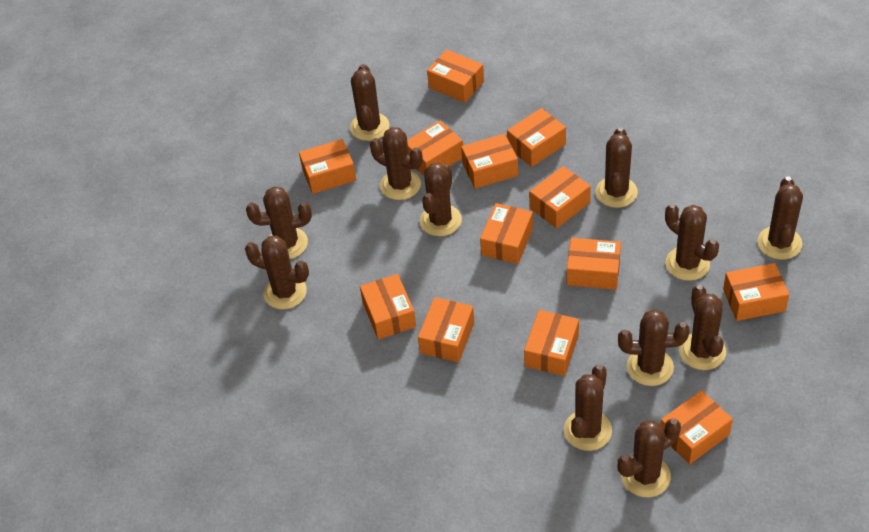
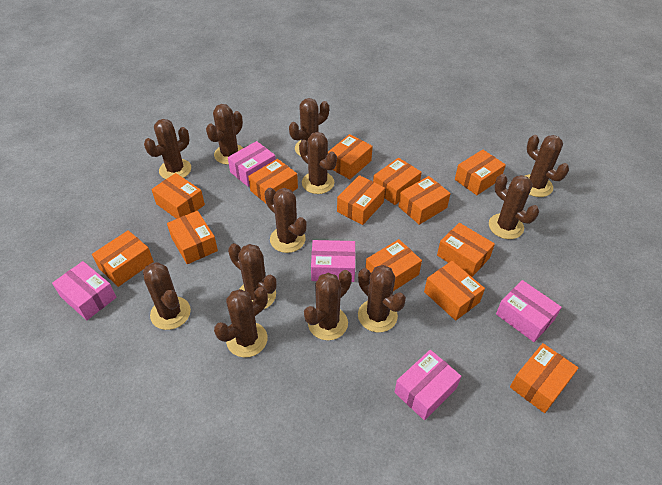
pink box: 0 -> 5

